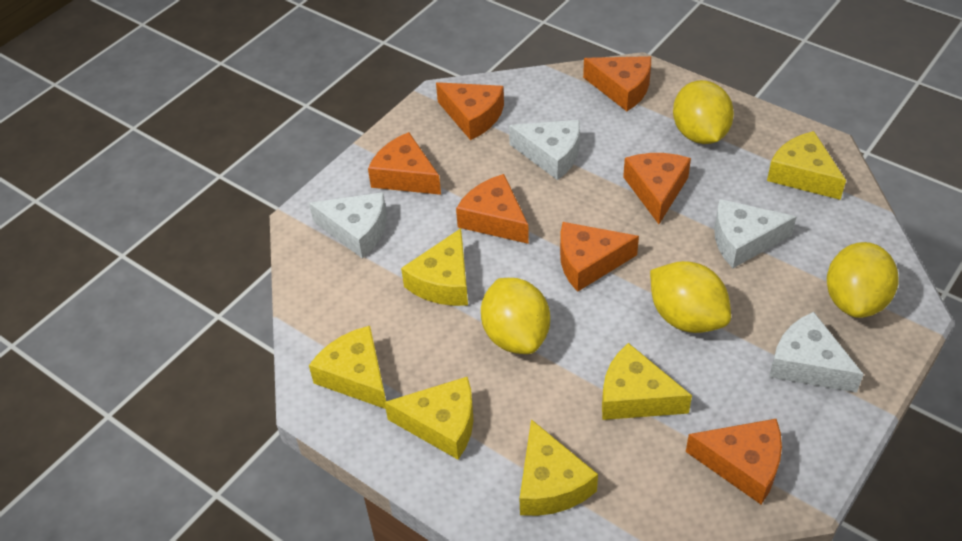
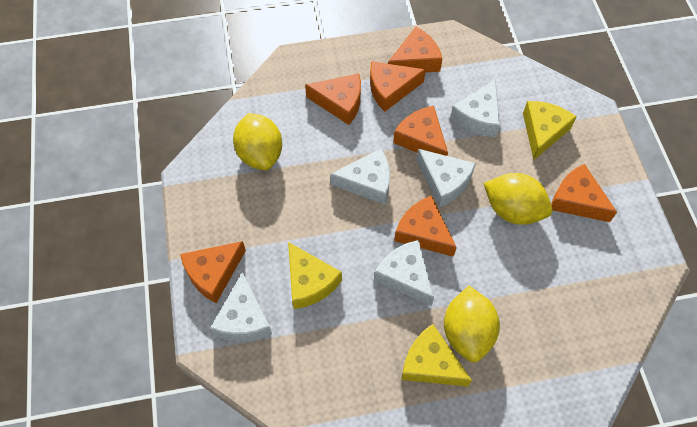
white cheese: 4 -> 5
yellow cheese: 6 -> 3
yellow lemon: 4 -> 3

